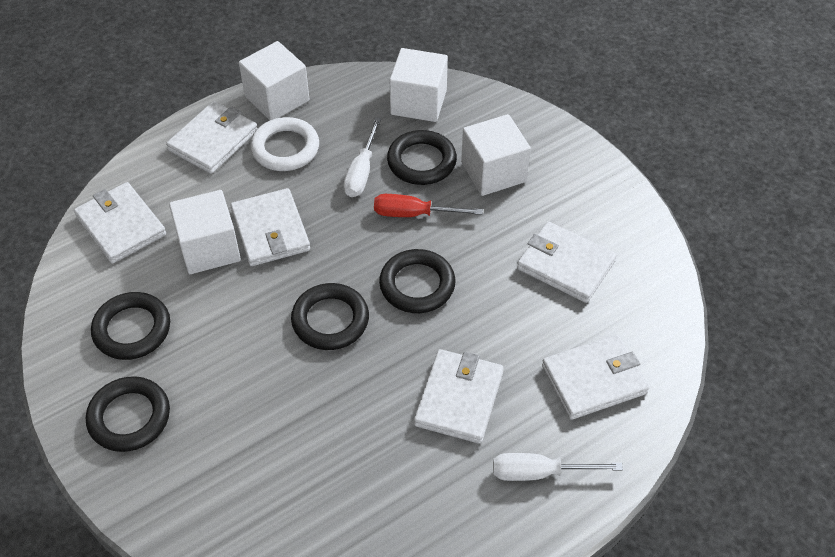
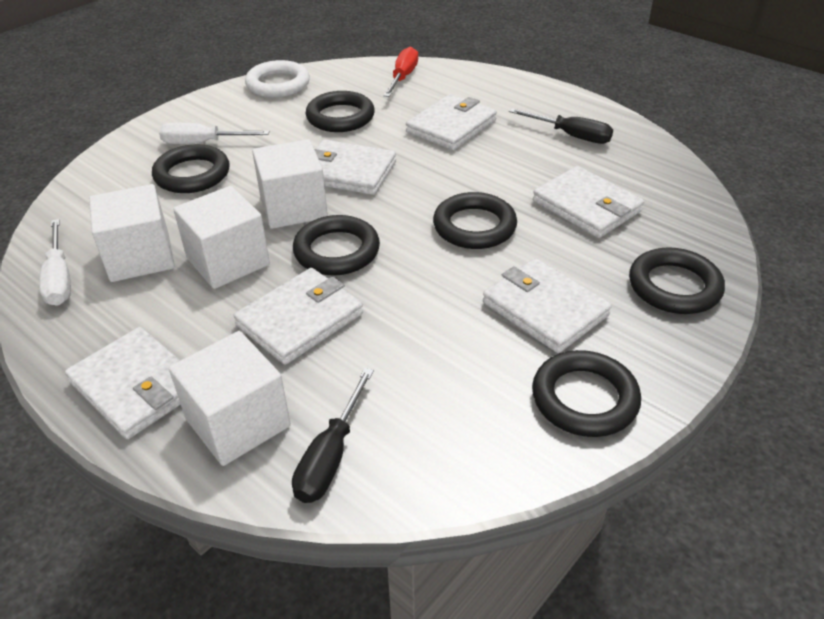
black ring: 5 -> 6
black screwdriver: 0 -> 2

